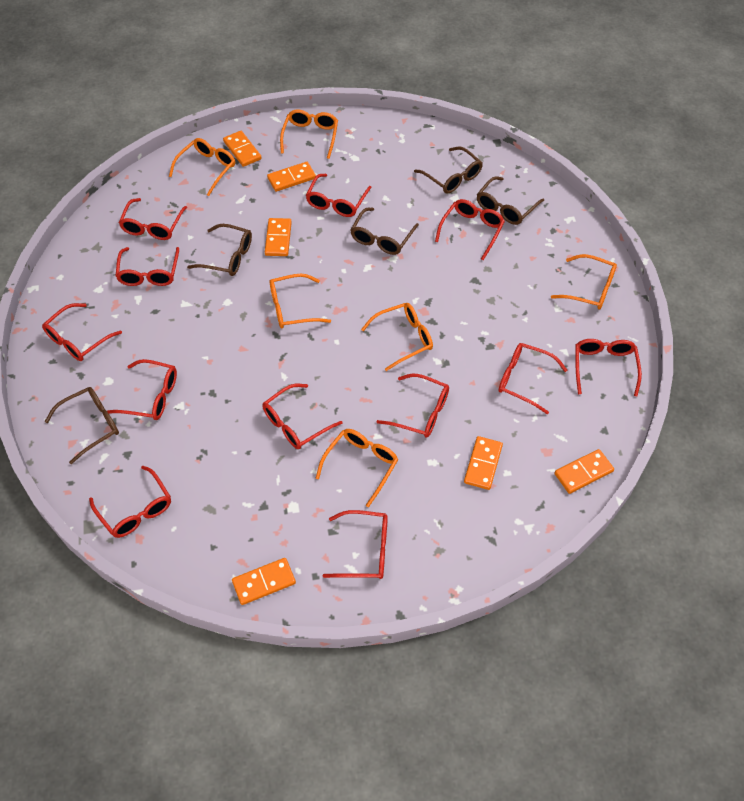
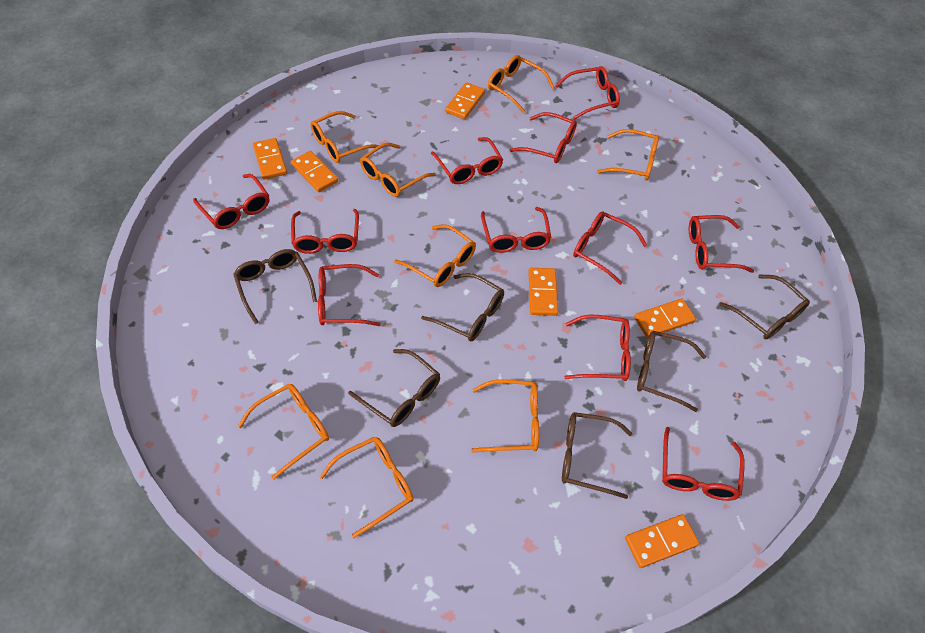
brown glasses: 5 -> 6
orange glasses: 6 -> 8
red glasses: 12 -> 11

